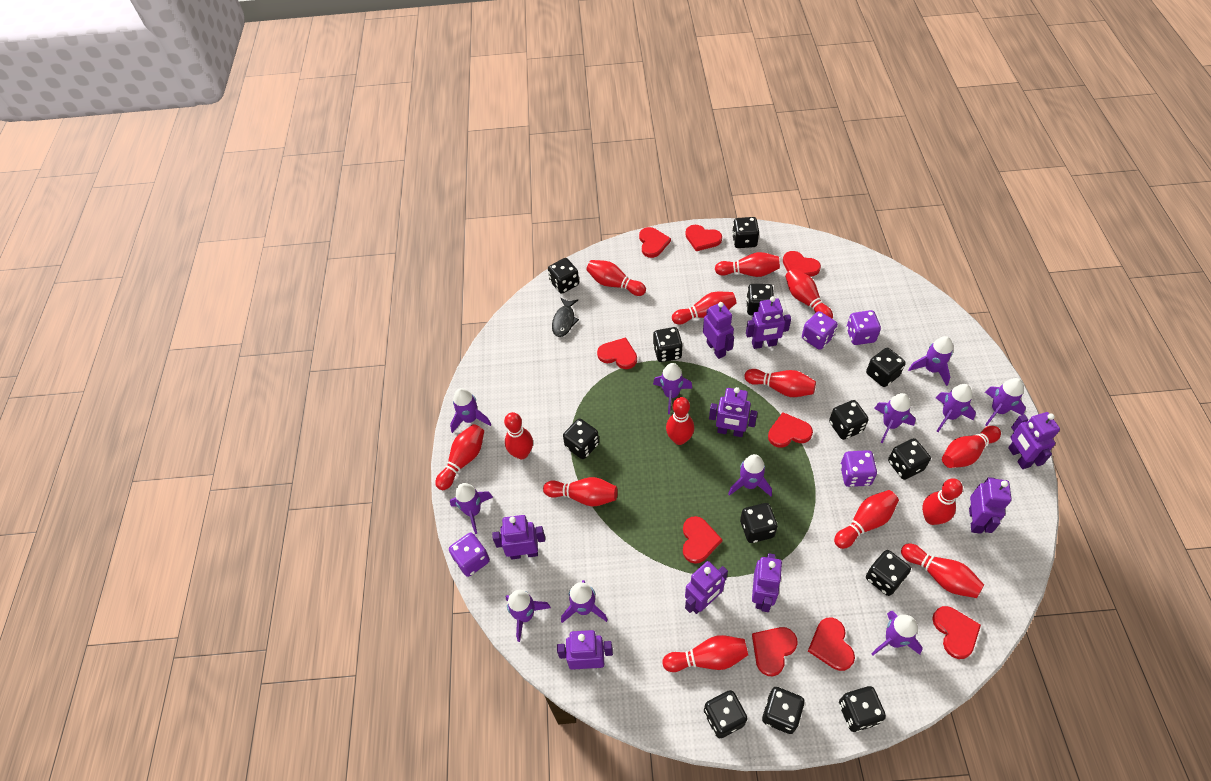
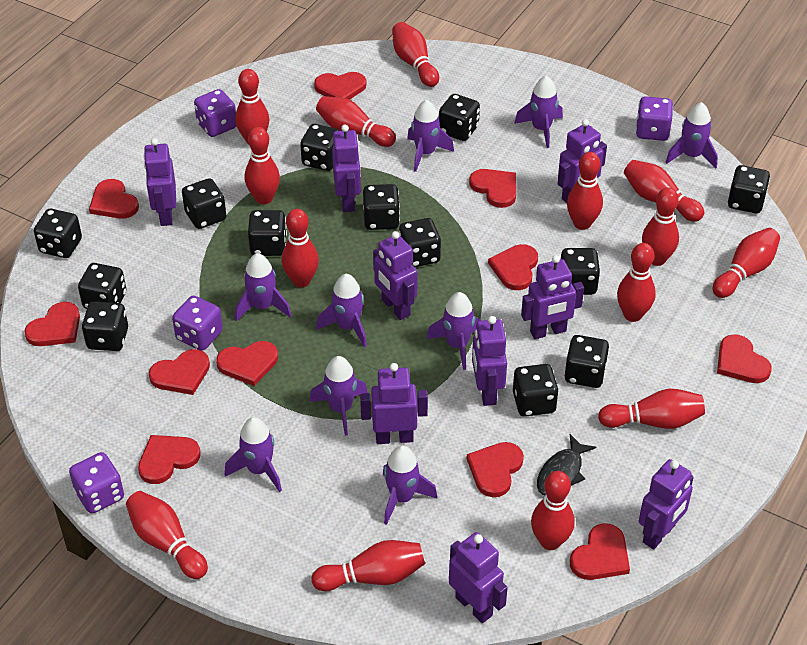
purple rocket: 11 -> 9
red heart: 9 -> 11

